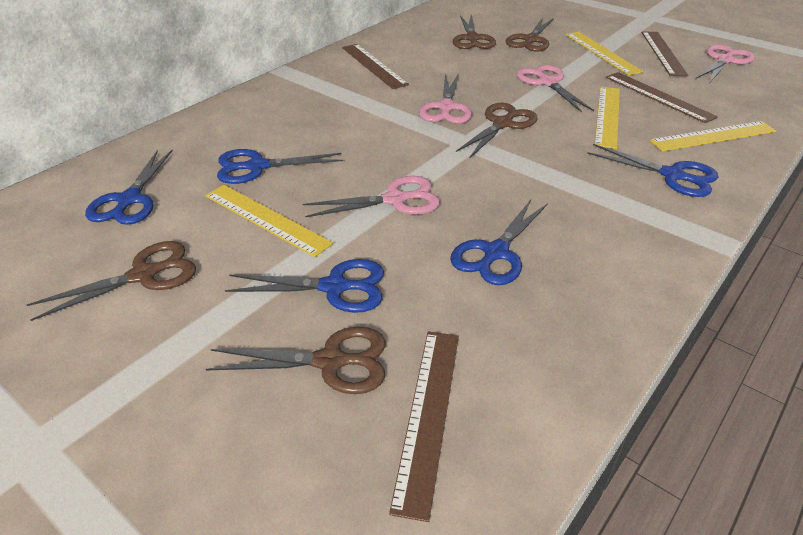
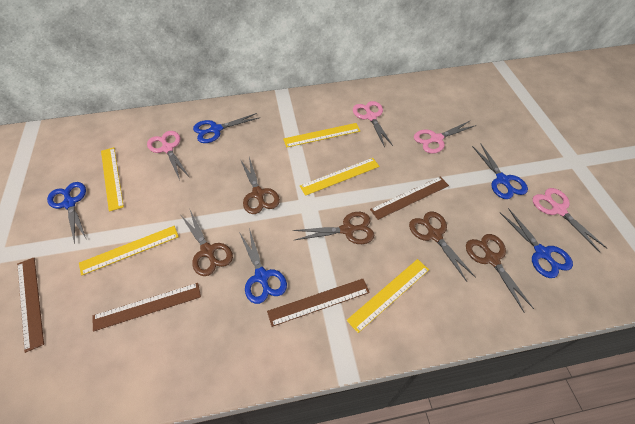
yellow ruler: 4 -> 5

